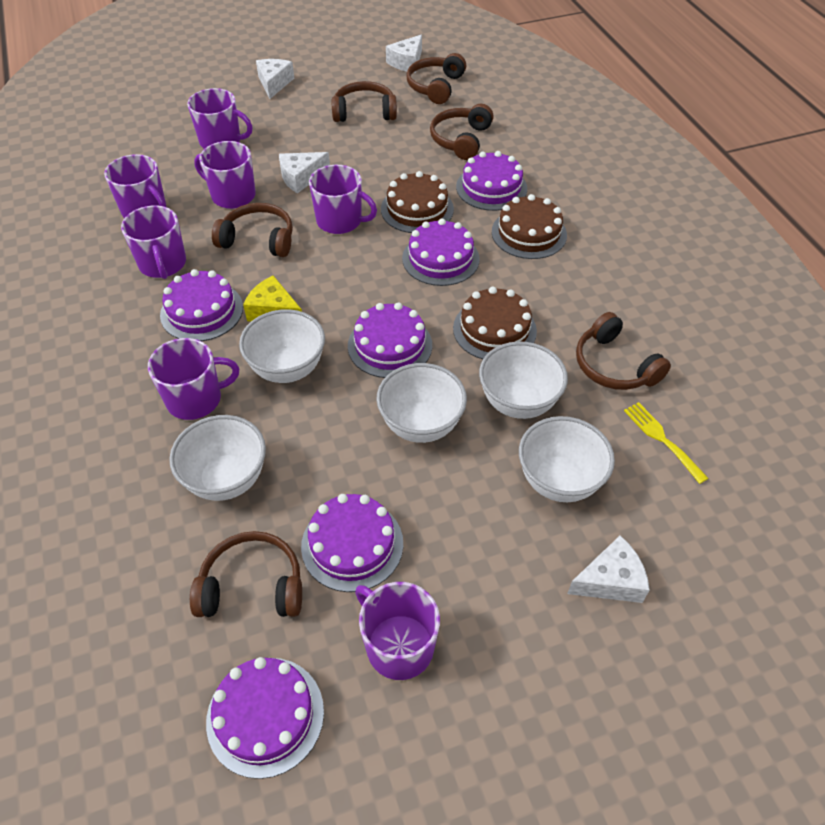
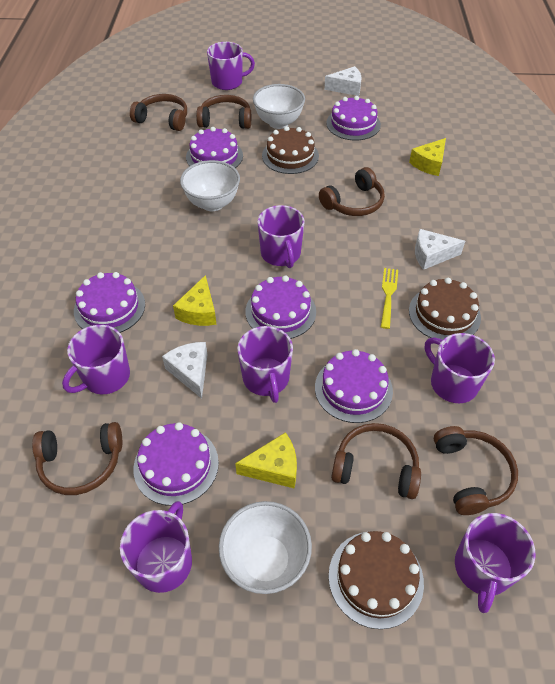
white bowl: 5 -> 3
white cheese: 4 -> 3
yellow cheese: 1 -> 3

